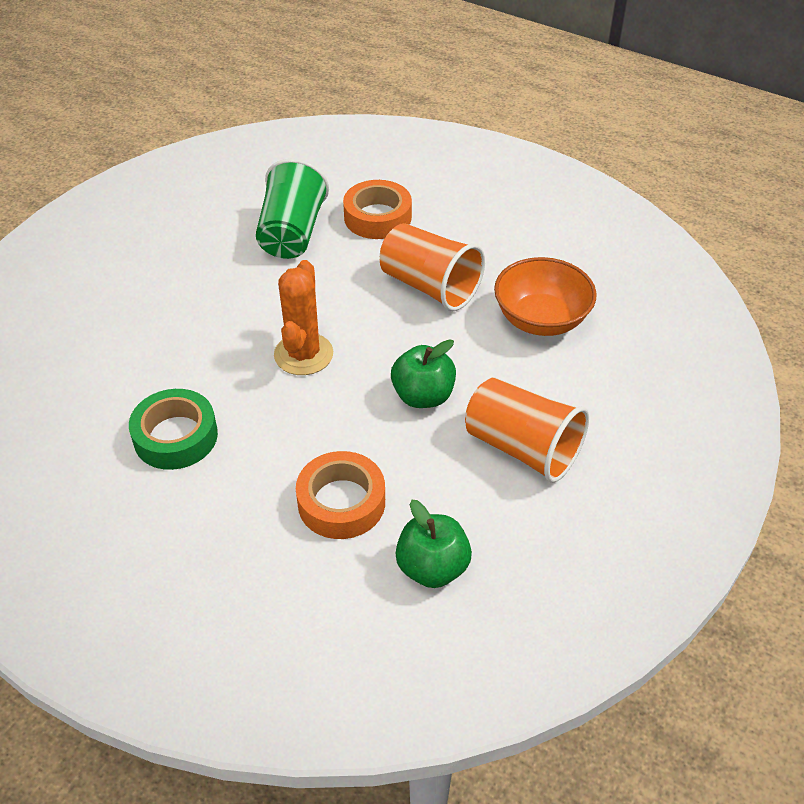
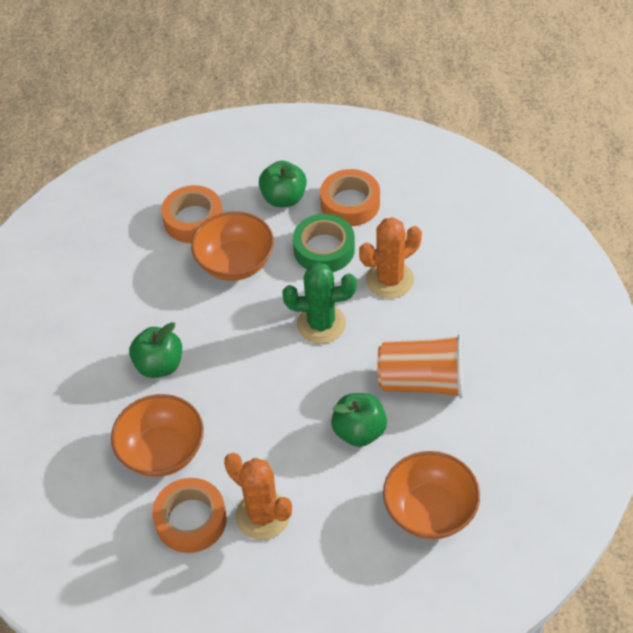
green apple: 2 -> 3
green cactus: 0 -> 1
green cup: 1 -> 0
orange bowl: 1 -> 3
orange cactus: 1 -> 2
orange cup: 2 -> 1
orange tape: 2 -> 3

